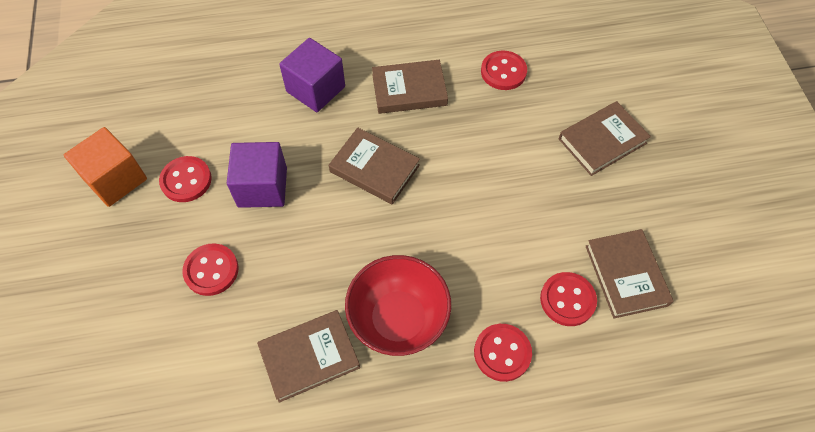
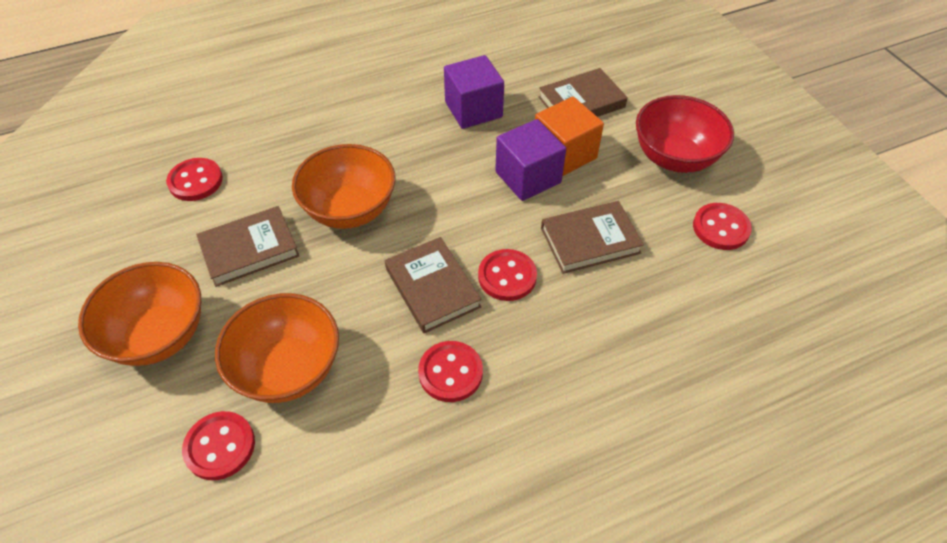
brown book: 5 -> 4
orange bowl: 0 -> 3

